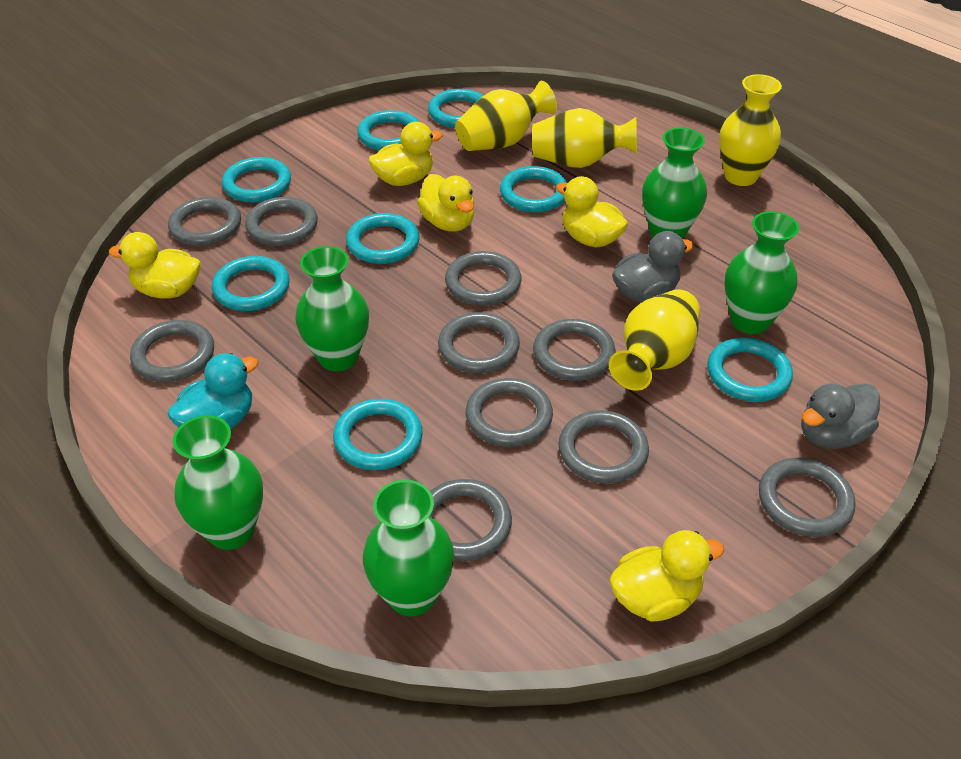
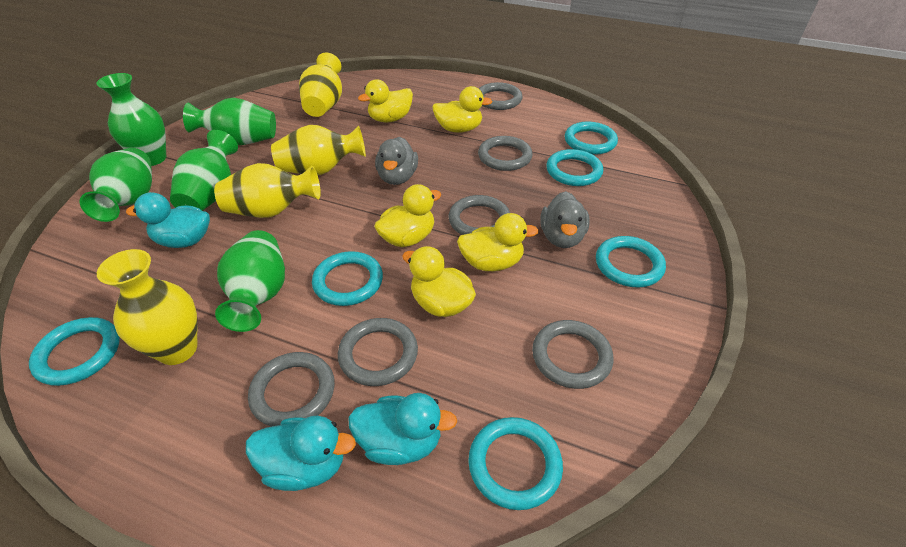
grey ring: 10 -> 6
turquoise duck: 1 -> 3
turquoise ring: 8 -> 6

